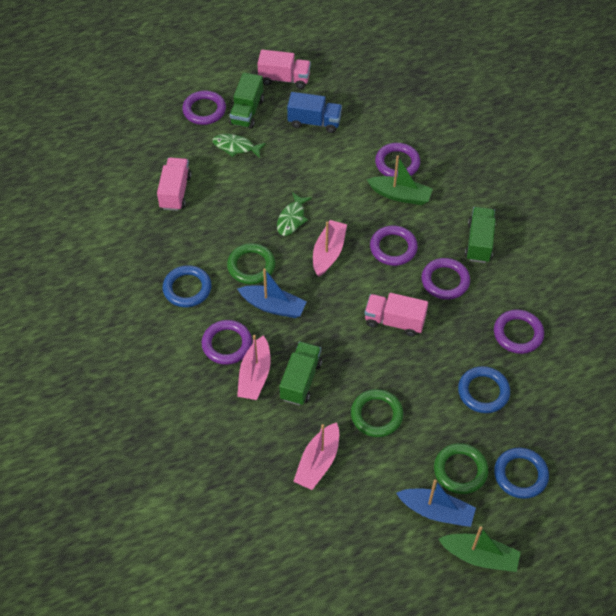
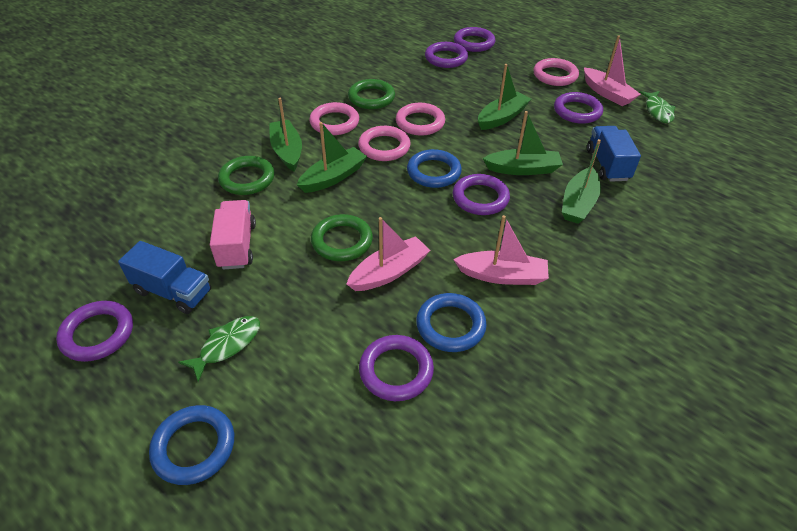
blue boat: 2 -> 0
blue truck: 1 -> 2
green boat: 2 -> 5
green truck: 3 -> 0
pink ring: 0 -> 4
pink truck: 3 -> 1

